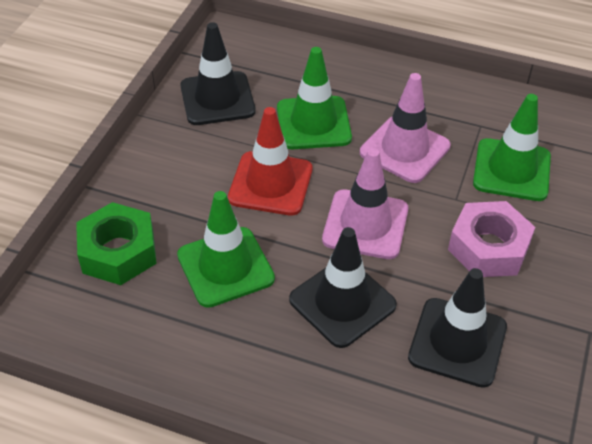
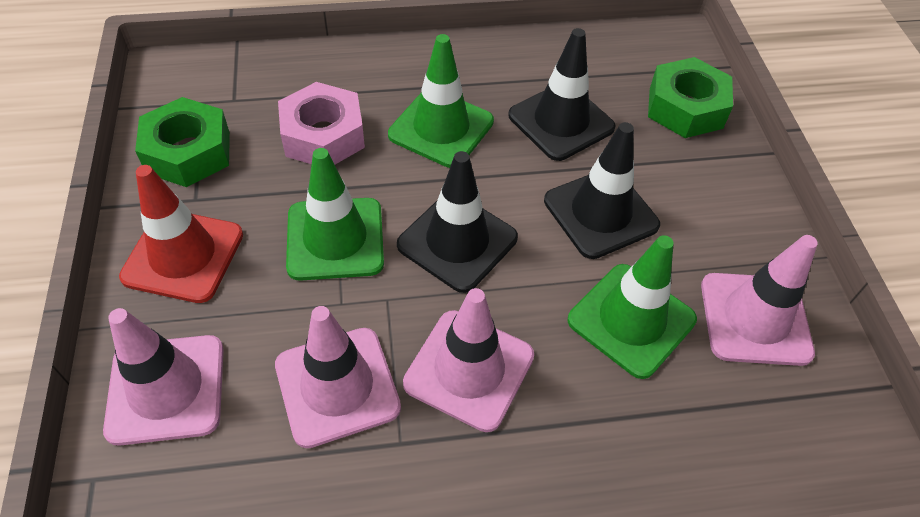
green nut: 1 -> 2
pink traffic cone: 2 -> 4

